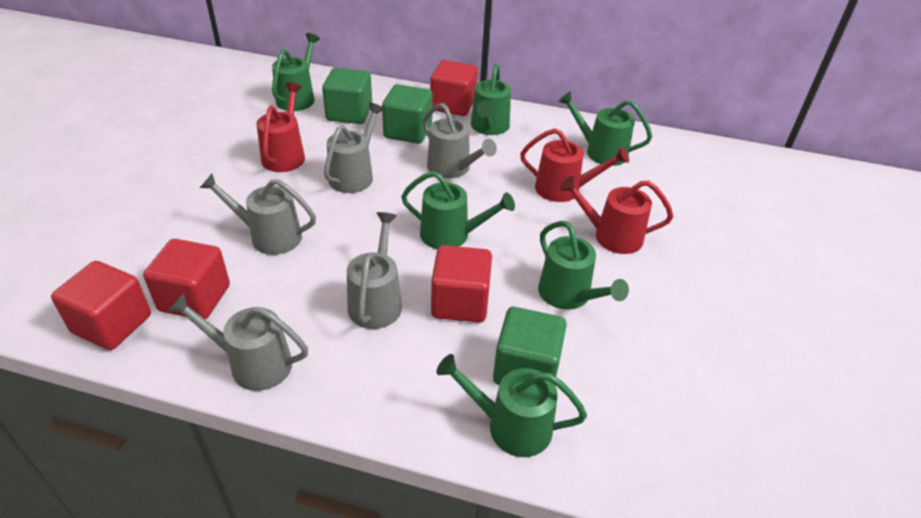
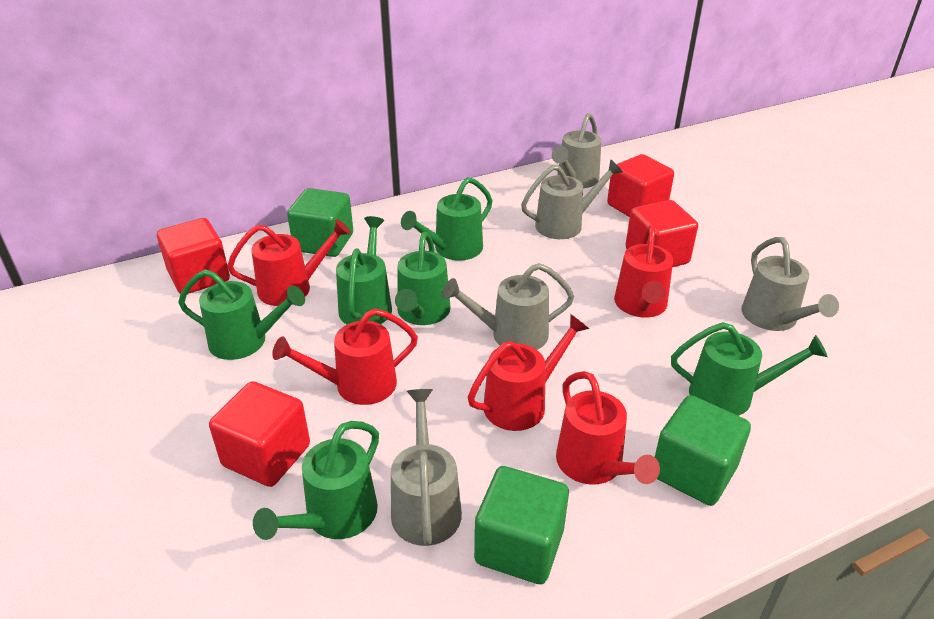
red watering can: 3 -> 5

